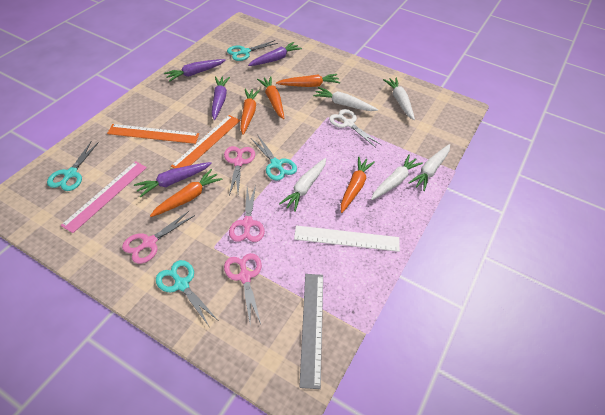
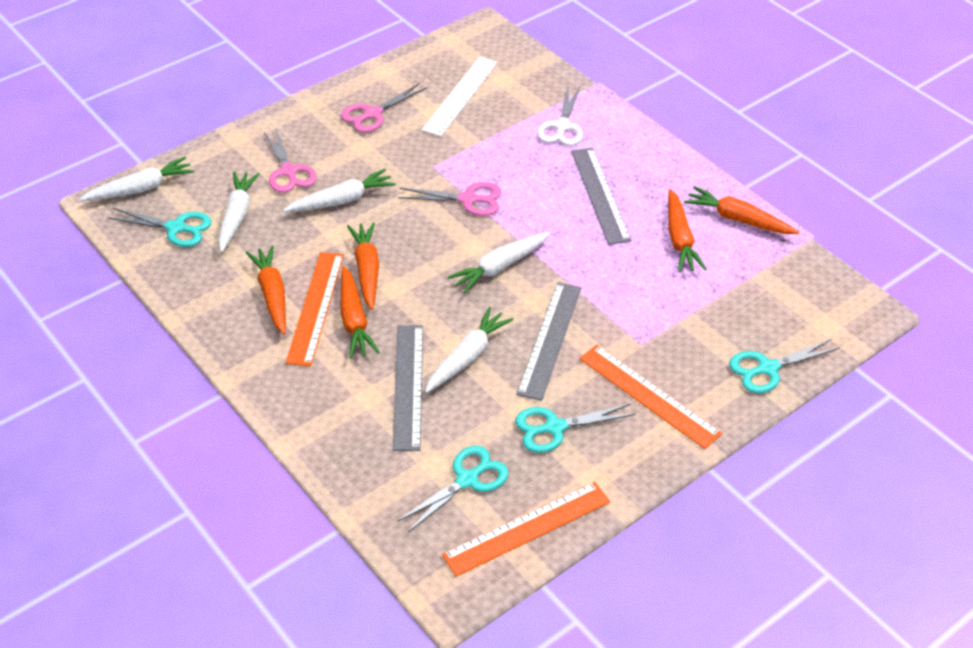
grey ruler: 1 -> 3
orange ruler: 2 -> 3
pink ruler: 1 -> 0
pink scissors: 4 -> 3
purple carrot: 4 -> 0

